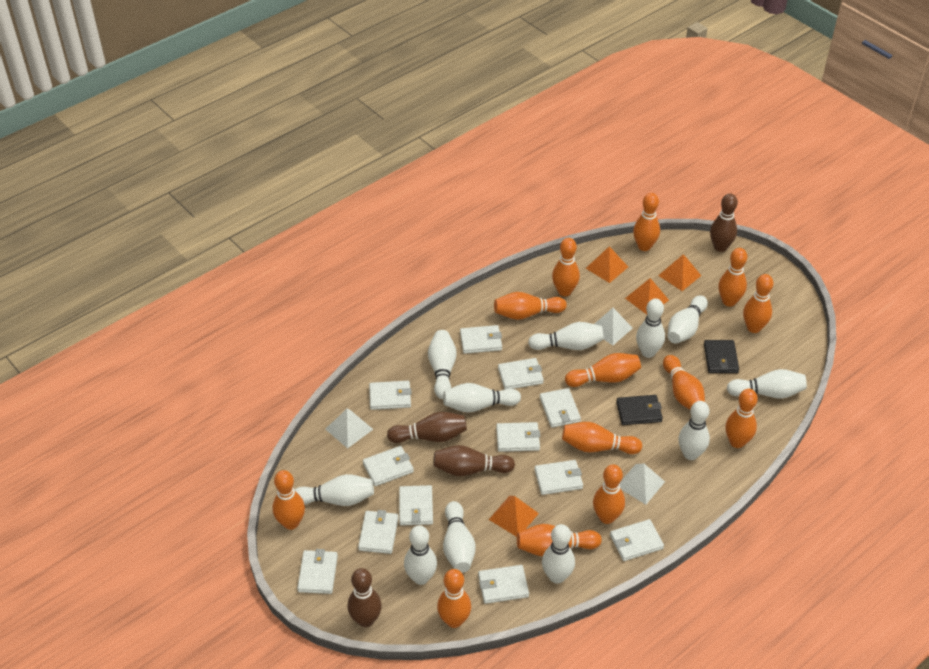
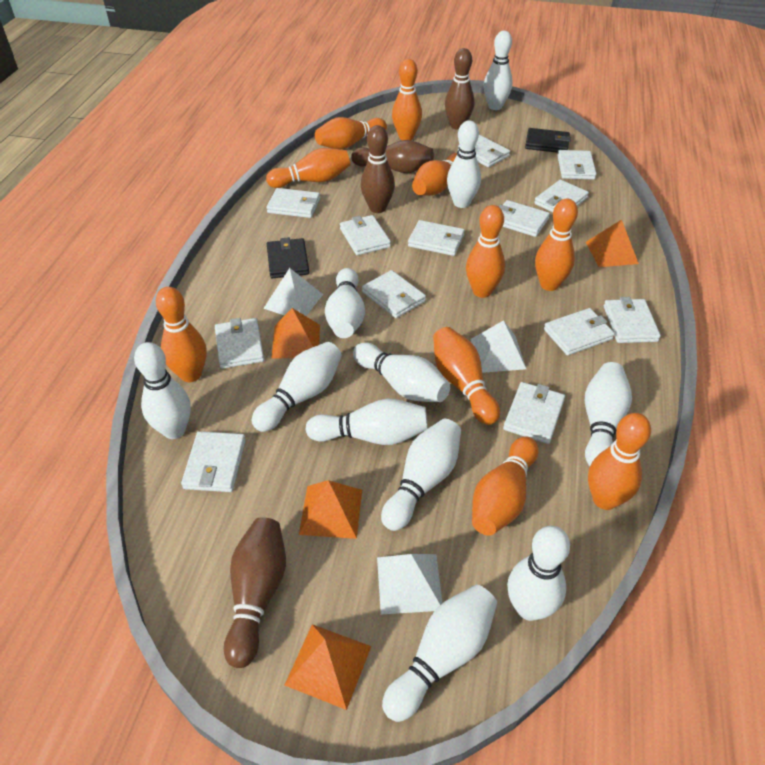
orange bowling pin: 13 -> 10
white wallet: 12 -> 13

